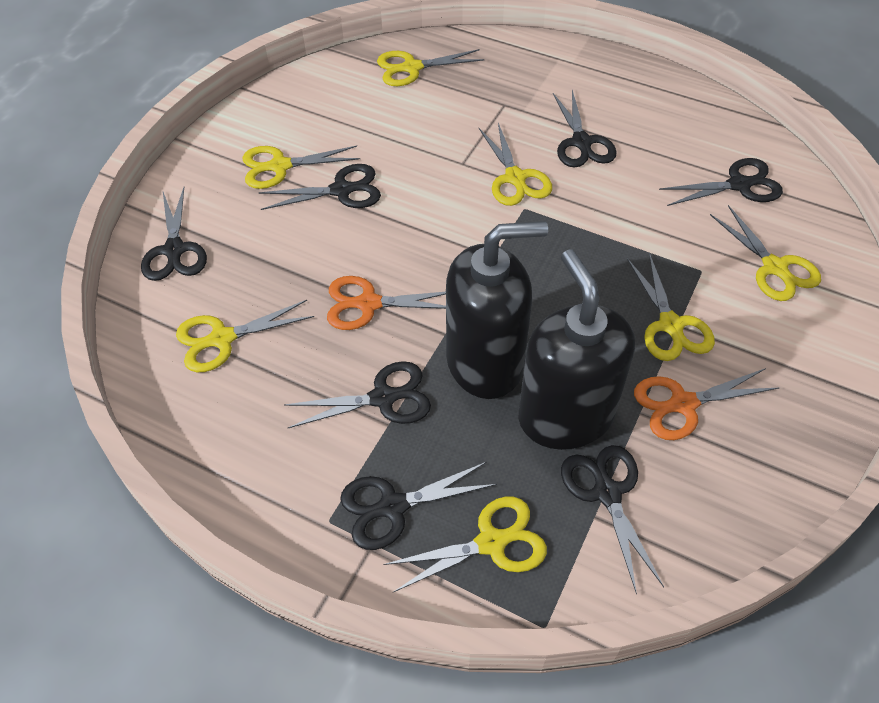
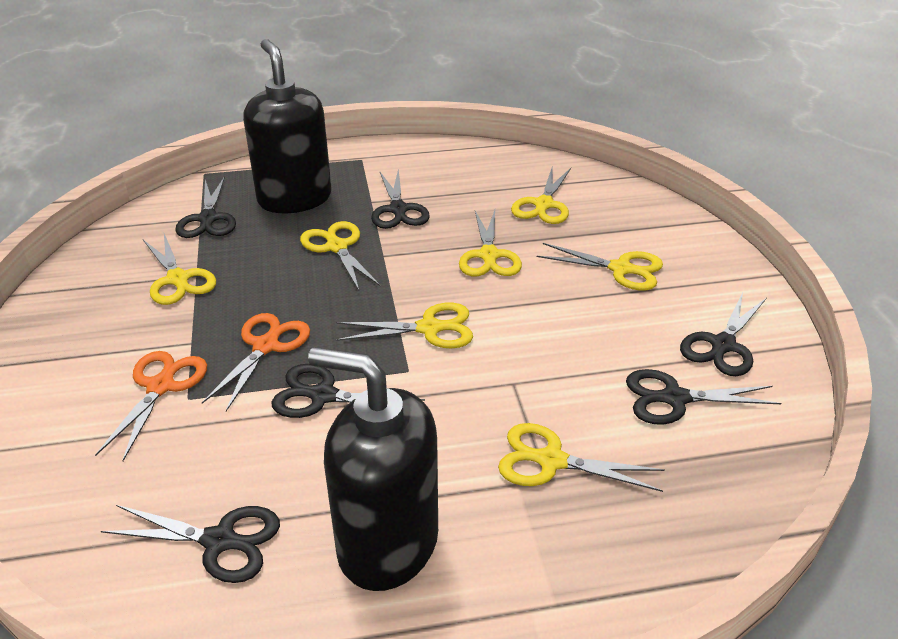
black scissors: 7 -> 6

